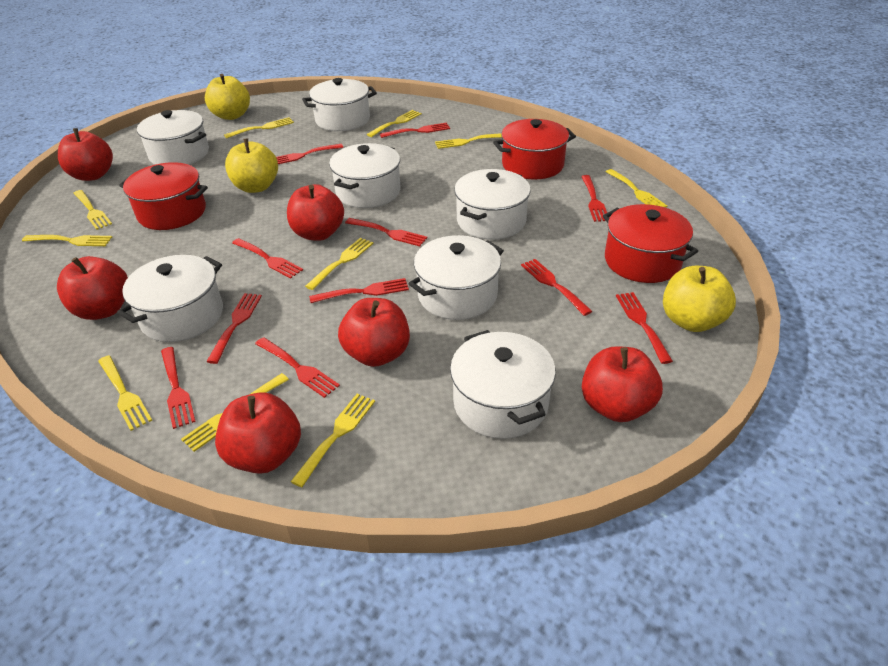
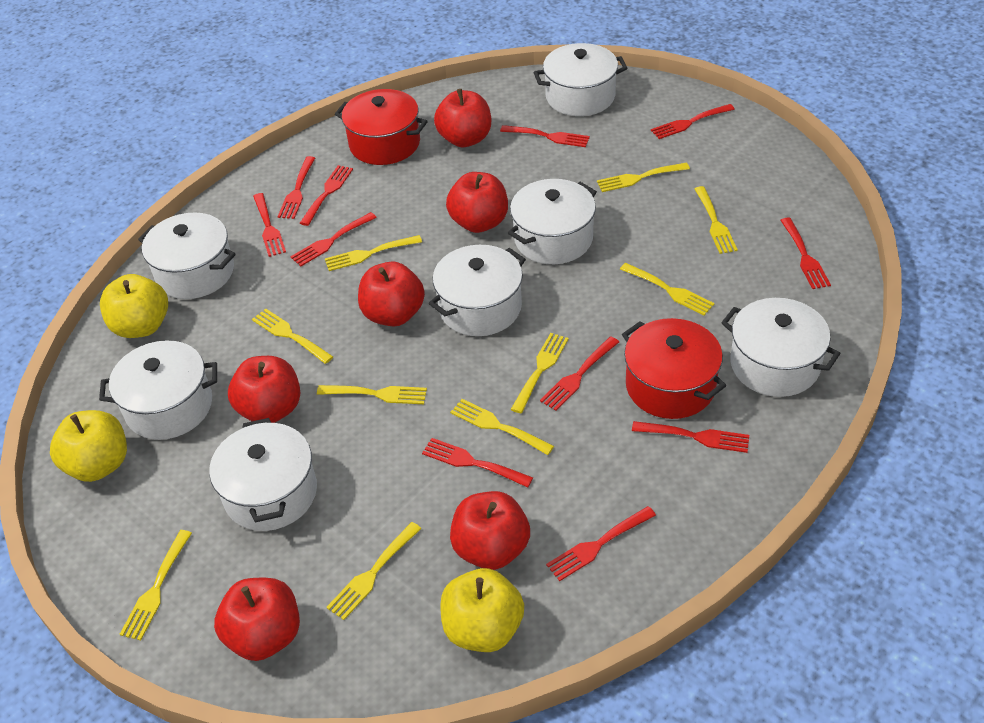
red pot: 3 -> 2

